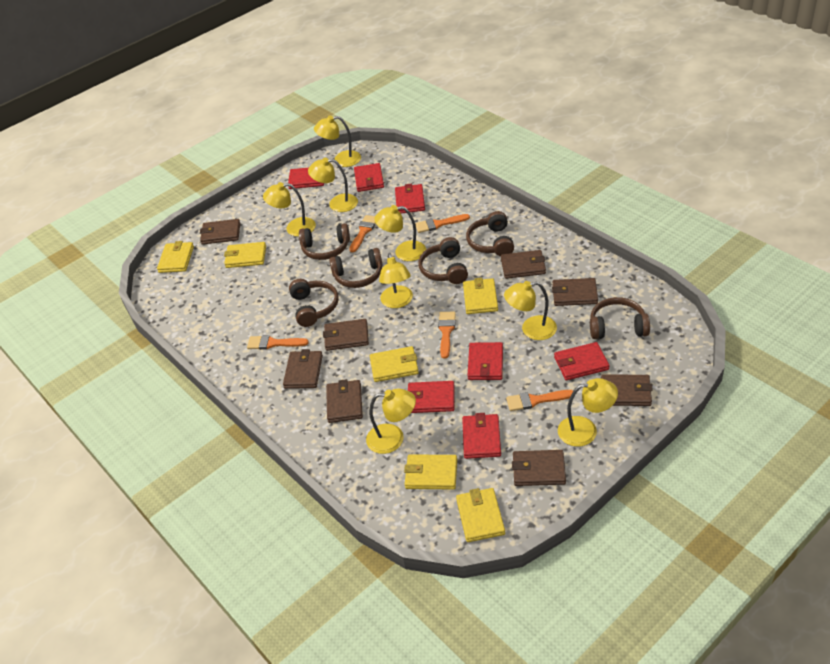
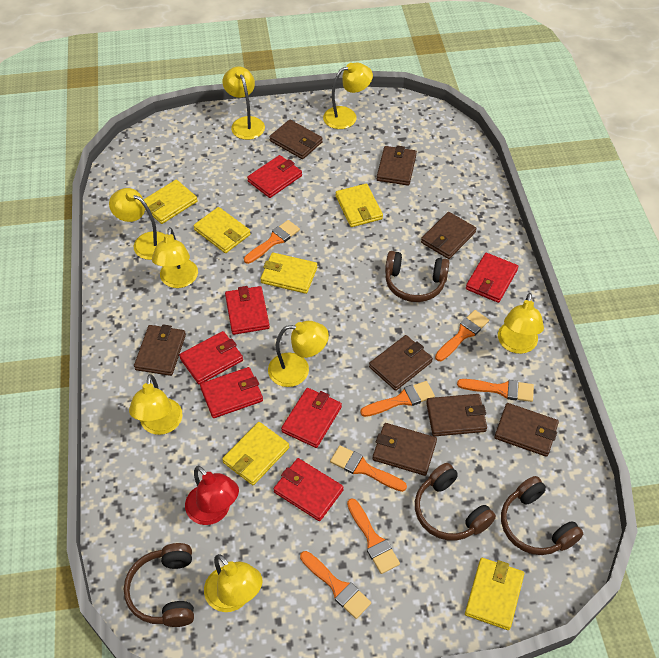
brown headphones: 6 -> 4
orange brush: 5 -> 7
red lamp: 0 -> 1

